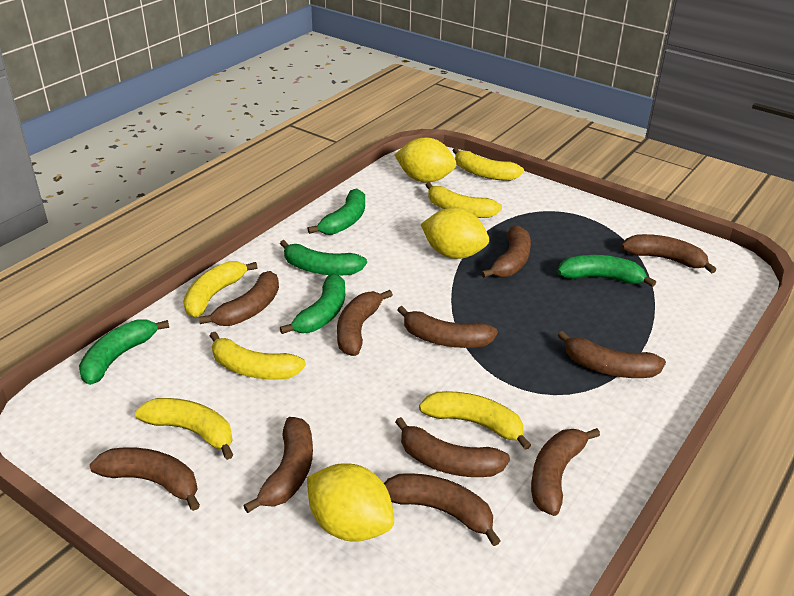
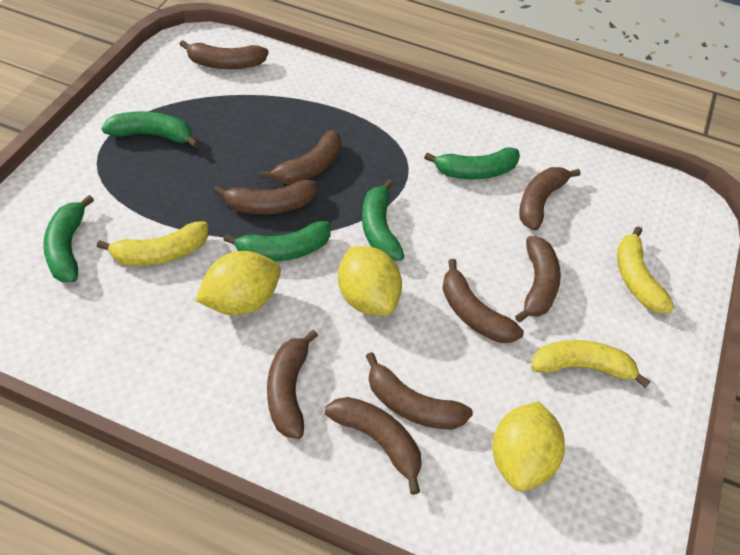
brown banana: 11 -> 9
yellow banana: 6 -> 3

